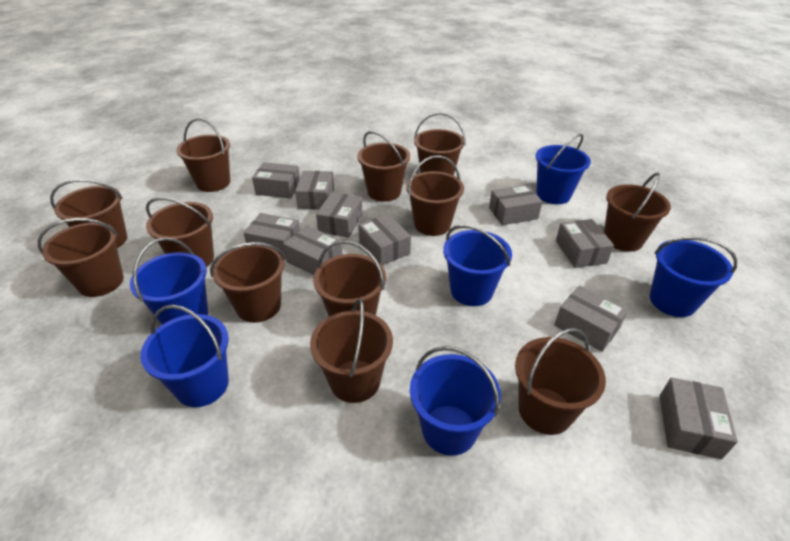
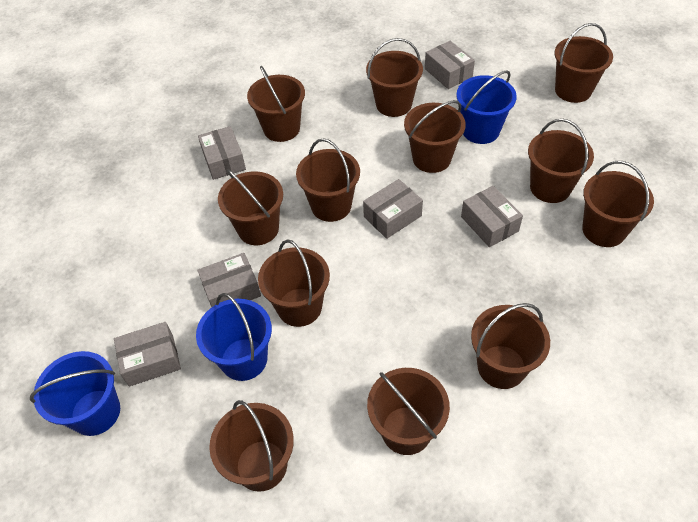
blue bucket: 6 -> 3
grey box: 10 -> 6

